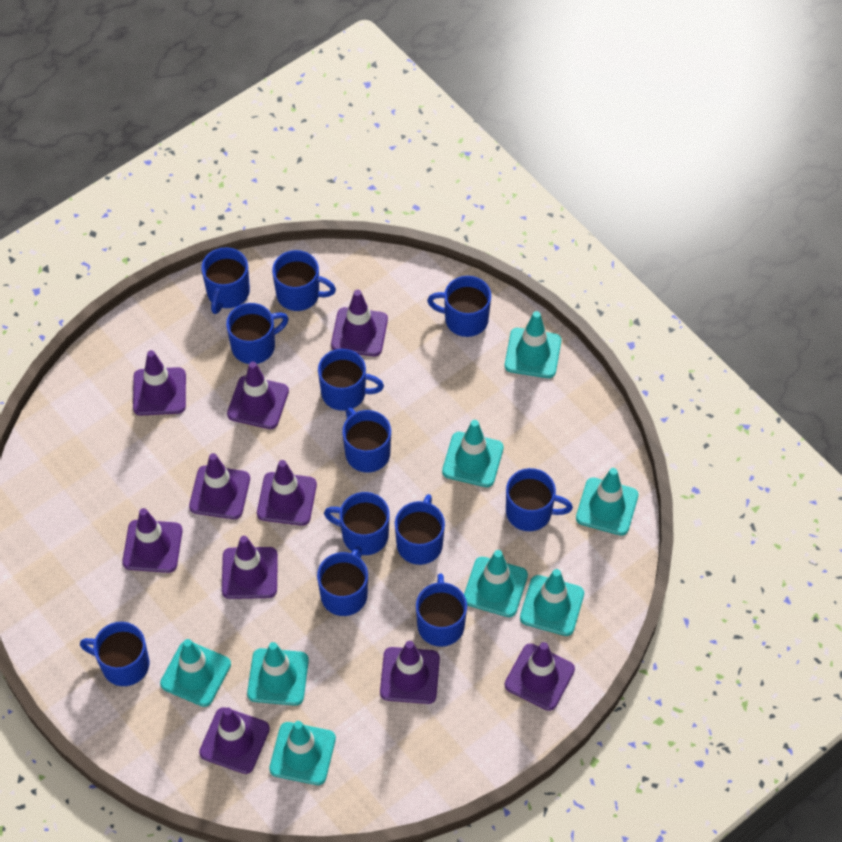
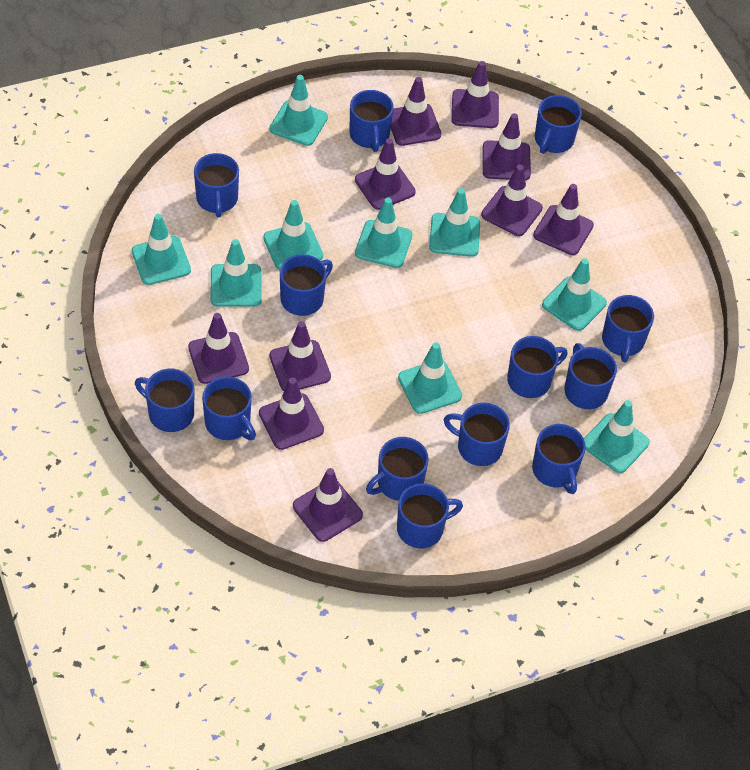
blue mug: 12 -> 13
turquoise traffic cone: 8 -> 9

